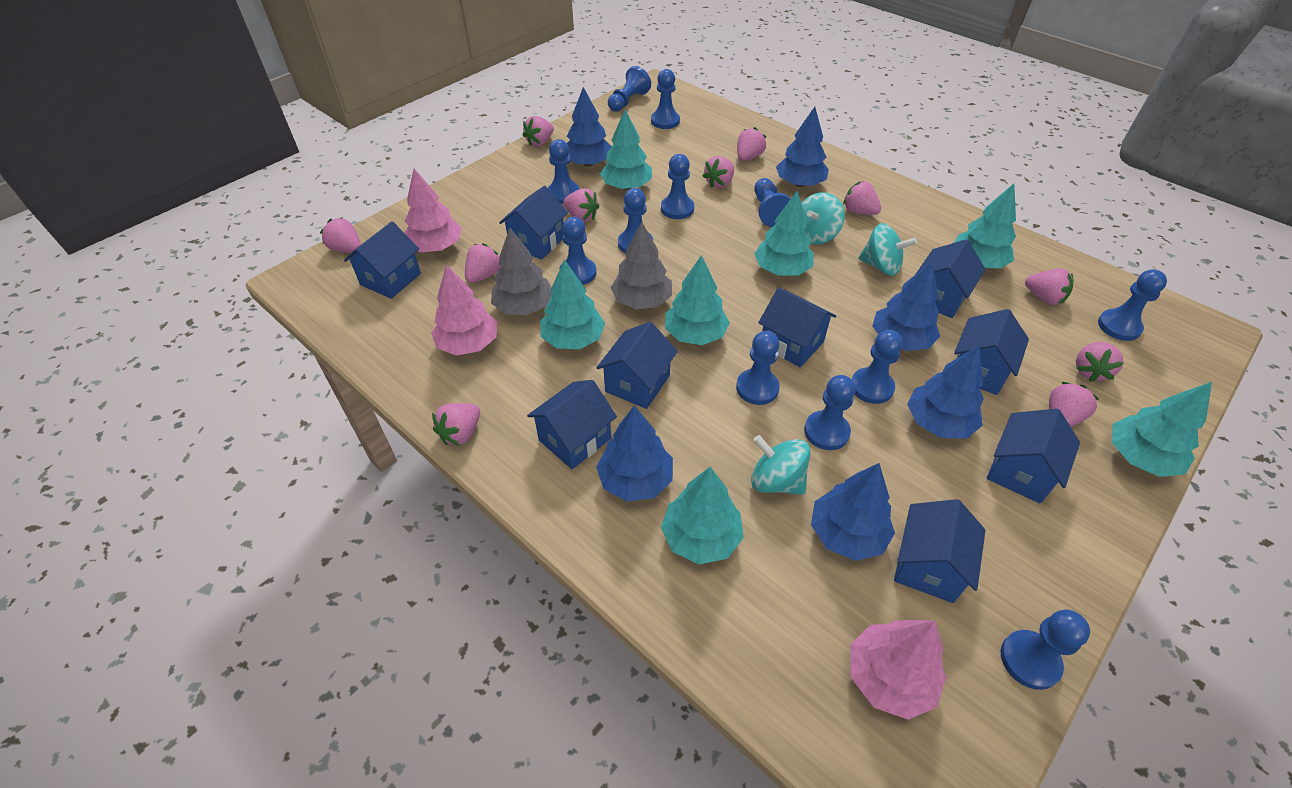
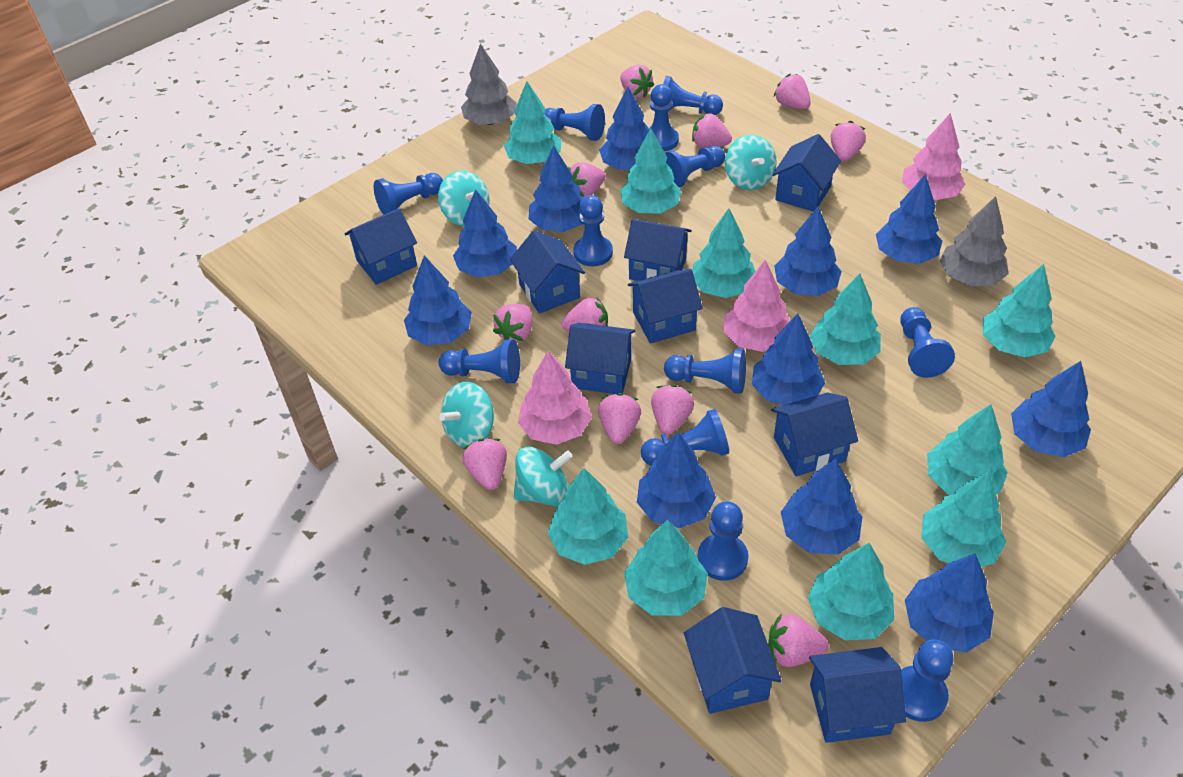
blue tree: 6 -> 11
turquoise spinning top: 3 -> 4
turquoise tree: 7 -> 10

